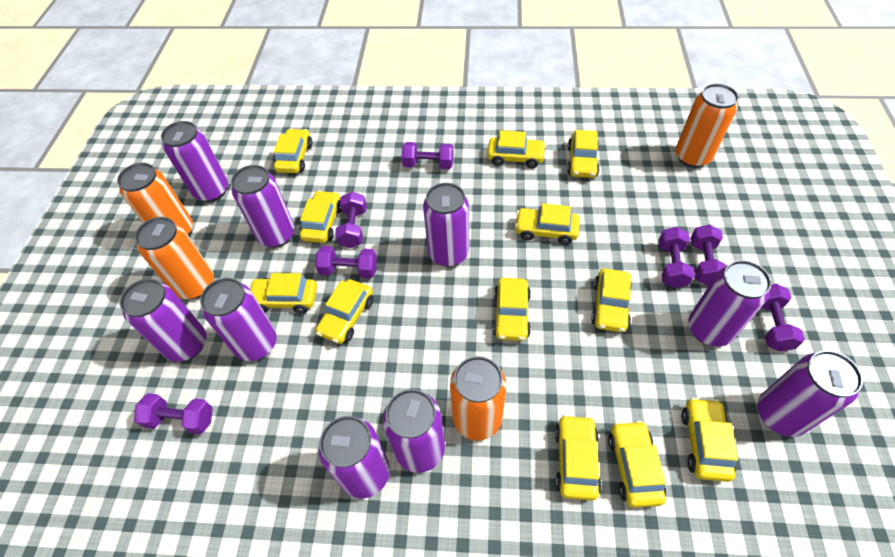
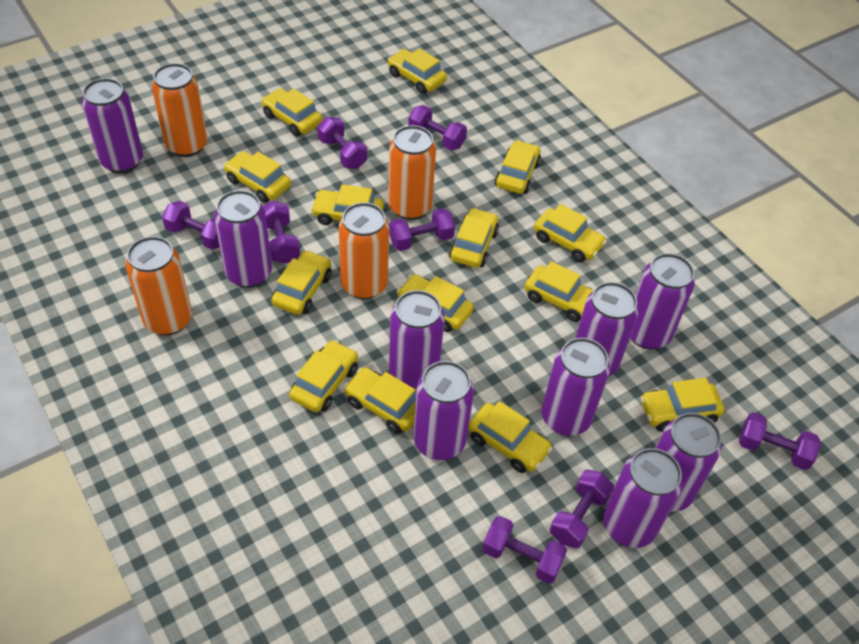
purple dumbbell: 7 -> 8
yellow car: 12 -> 14

